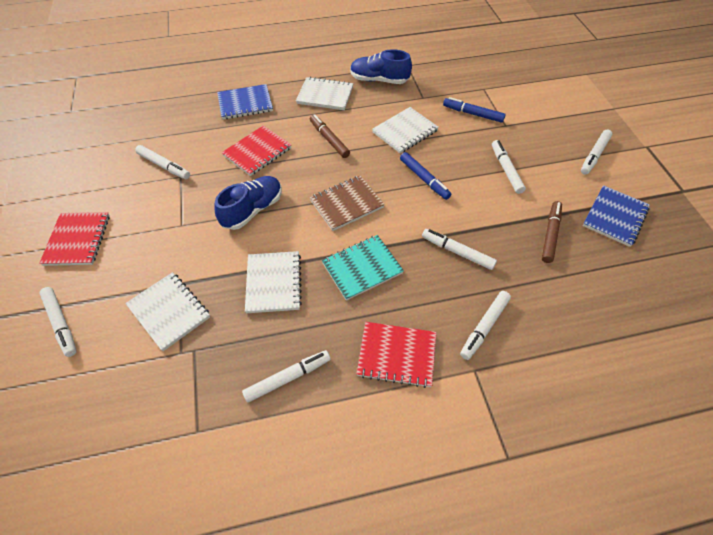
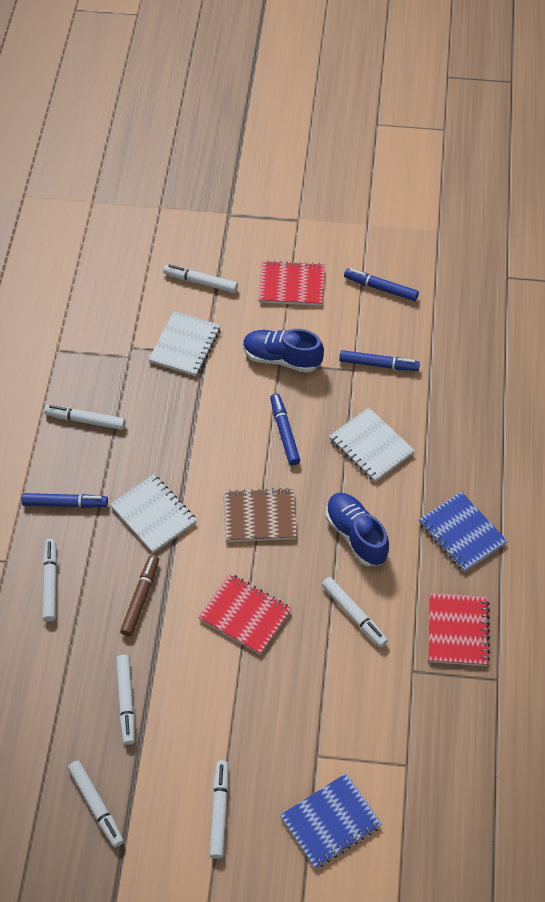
blue marker: 2 -> 4
brown marker: 2 -> 1
turquoise notebook: 1 -> 0
white notebook: 4 -> 3

